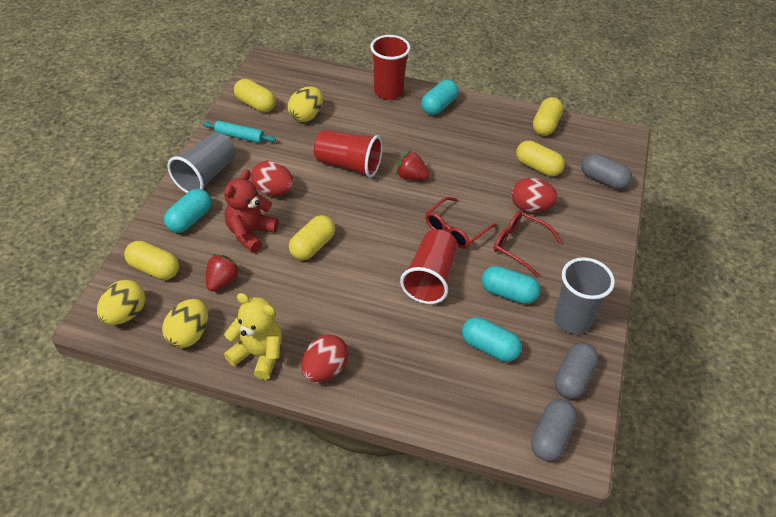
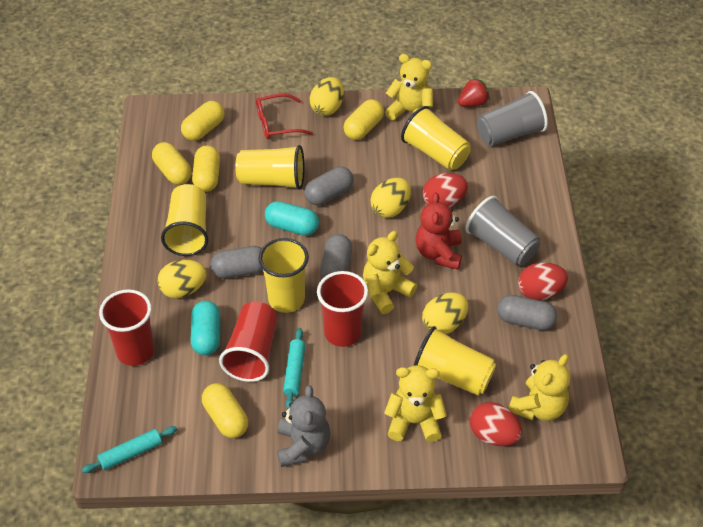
grey capsule: 3 -> 4
grey teddy bear: 0 -> 1
red glasses: 2 -> 1
red strawberry: 2 -> 1
turquoise capsule: 4 -> 2
turquoise rolling pin: 1 -> 2
yellow cup: 0 -> 5
yellow egg: 3 -> 4
yellow teddy bear: 1 -> 4

